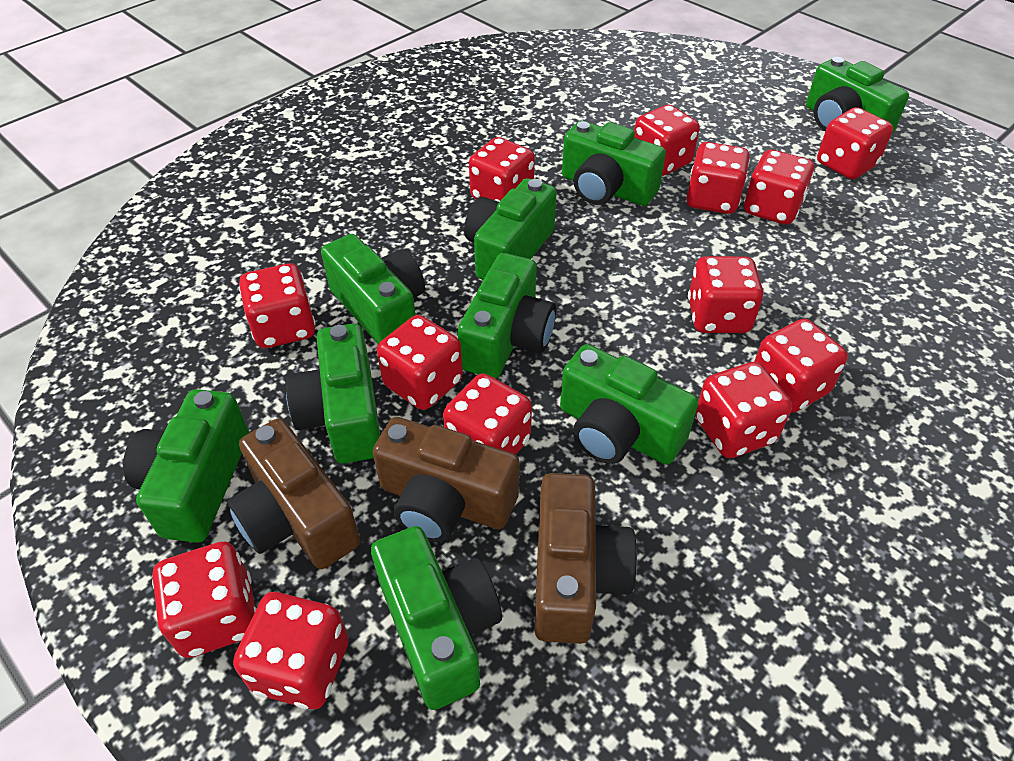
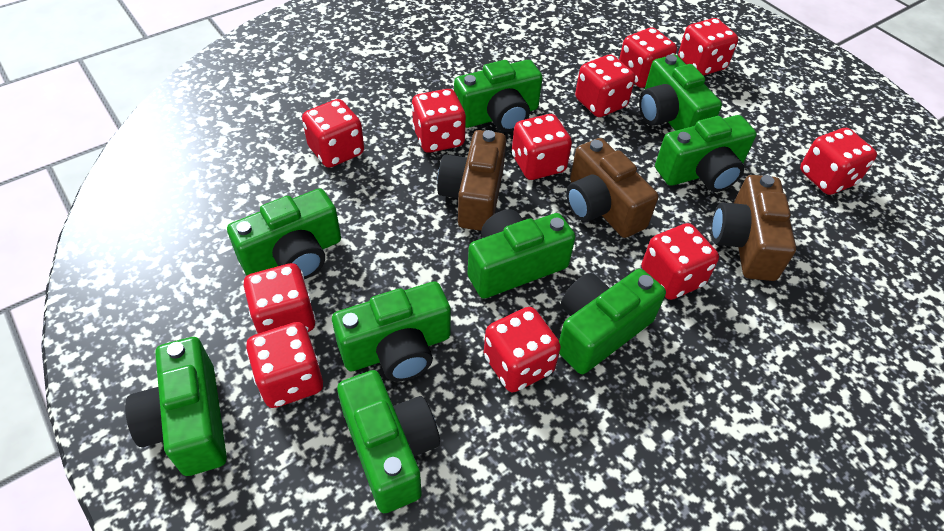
red dice: 13 -> 11

